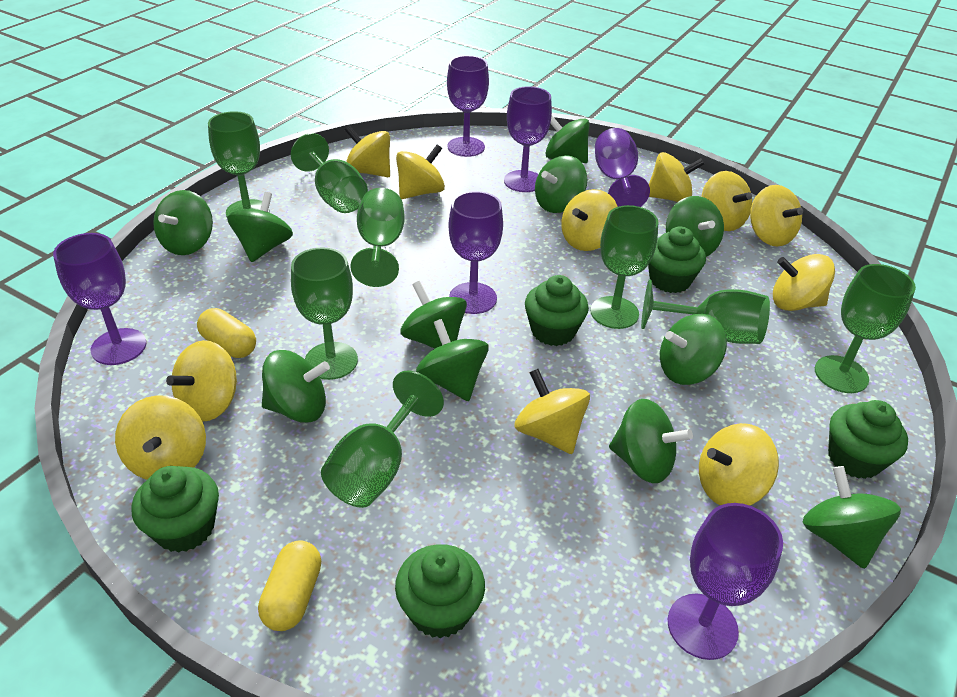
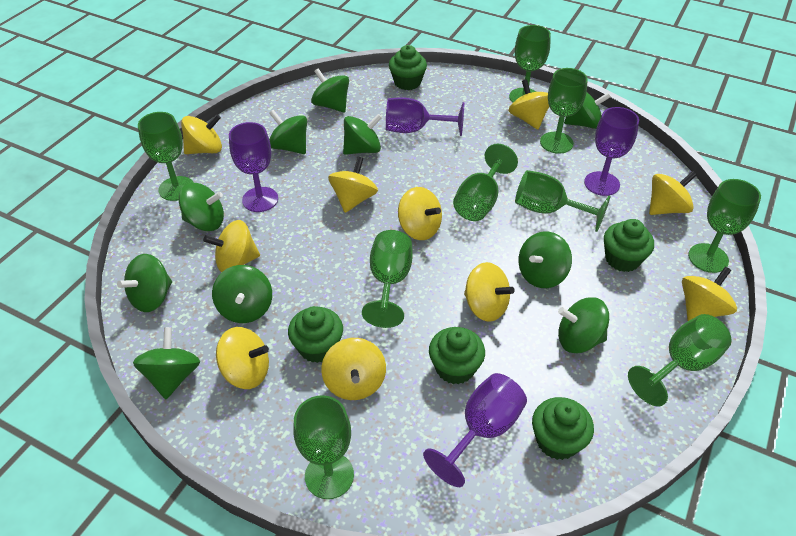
green goblet: 8 -> 9
green spinning top: 11 -> 10
purple goblet: 6 -> 4
yellow capsule: 2 -> 0
yellow spinning top: 11 -> 10

